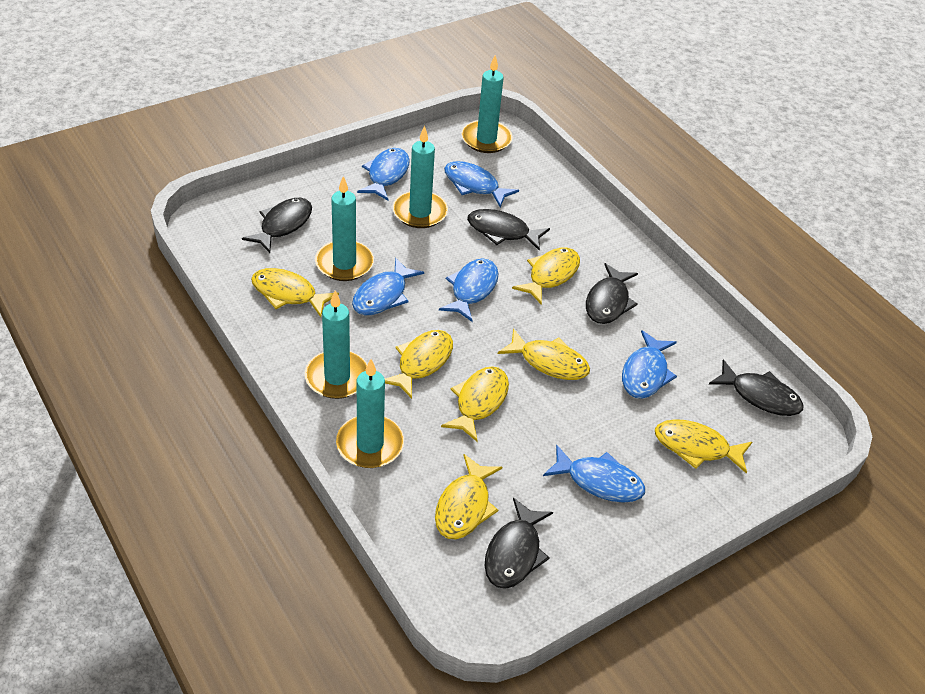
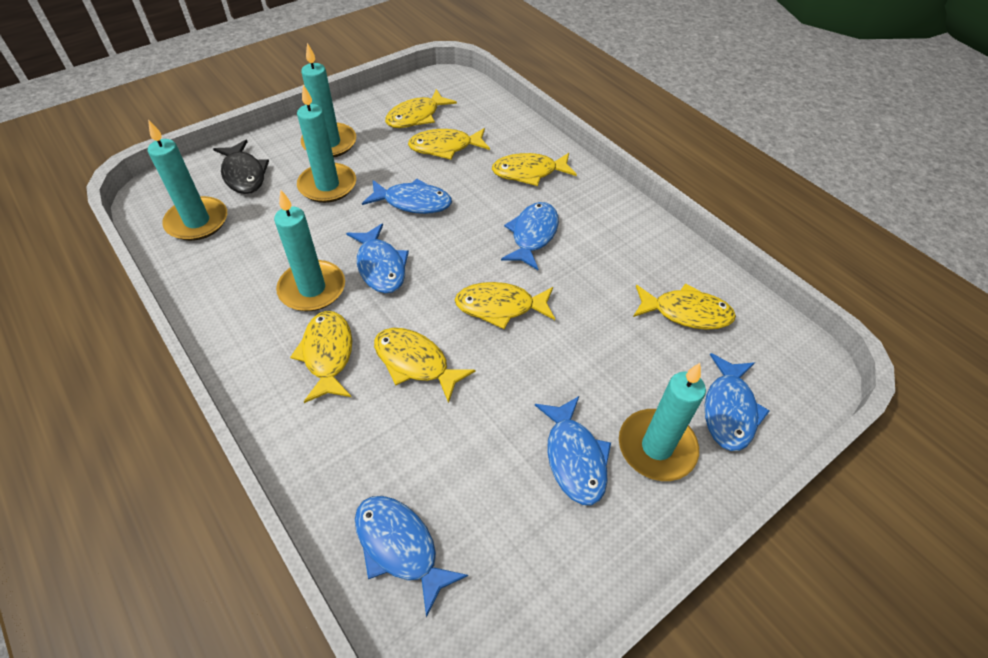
black fish: 5 -> 1

